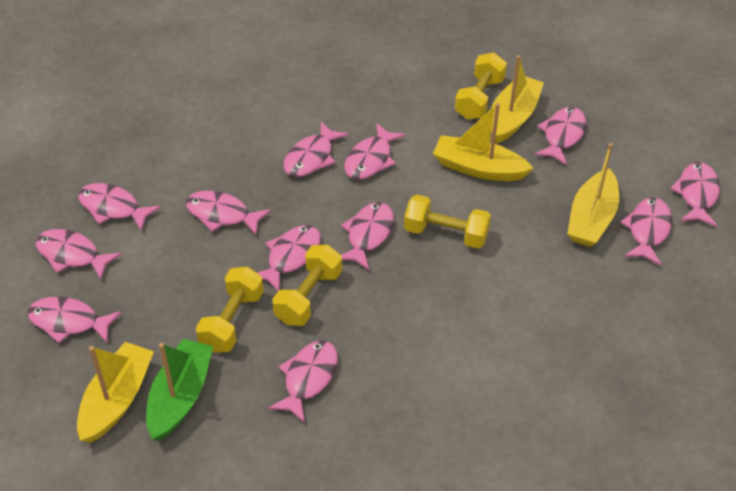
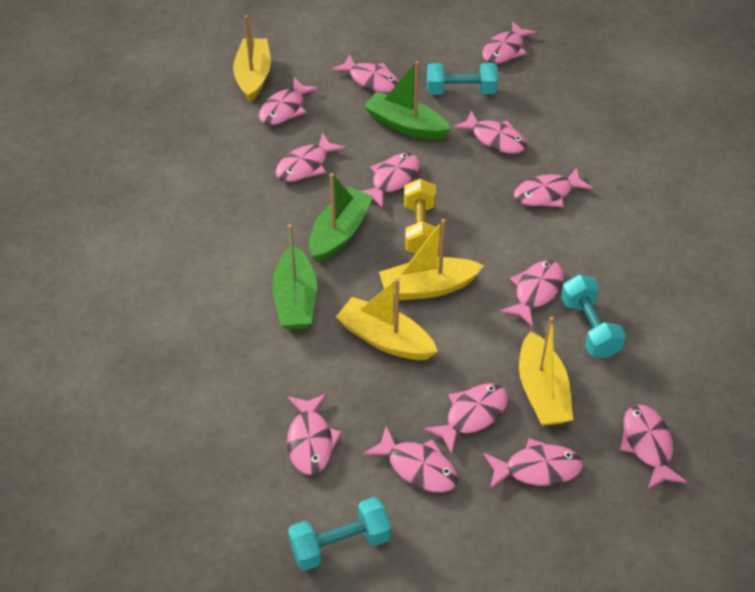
green boat: 1 -> 3
pink fish: 12 -> 13
turquoise dumbbell: 0 -> 3
yellow dumbbell: 4 -> 1

